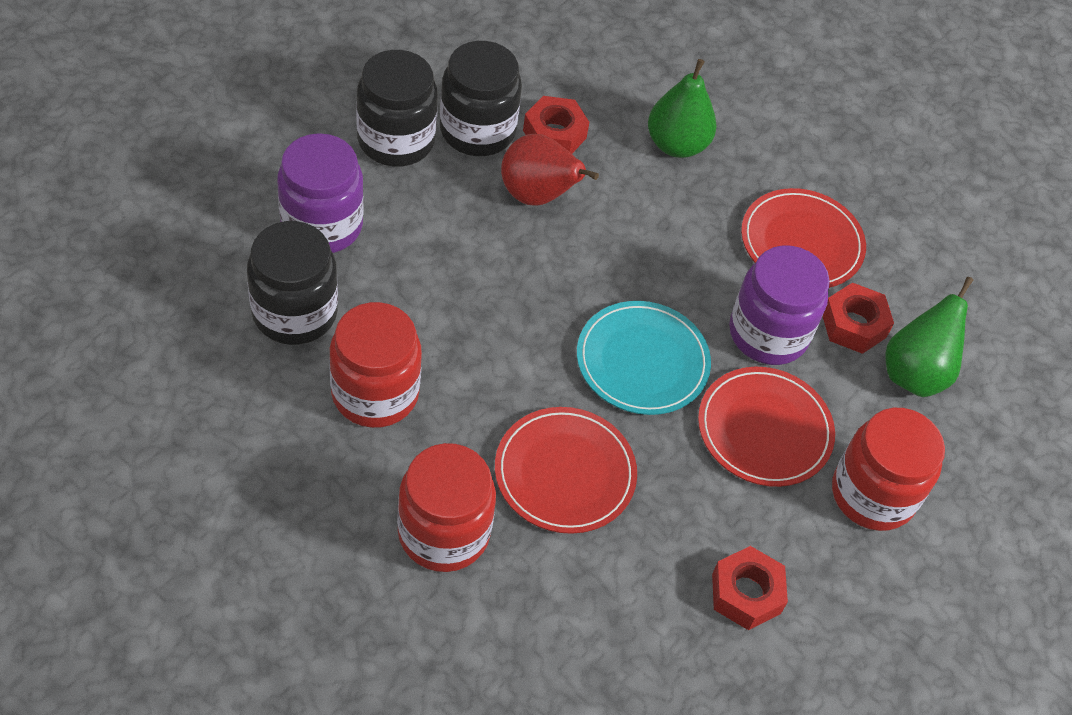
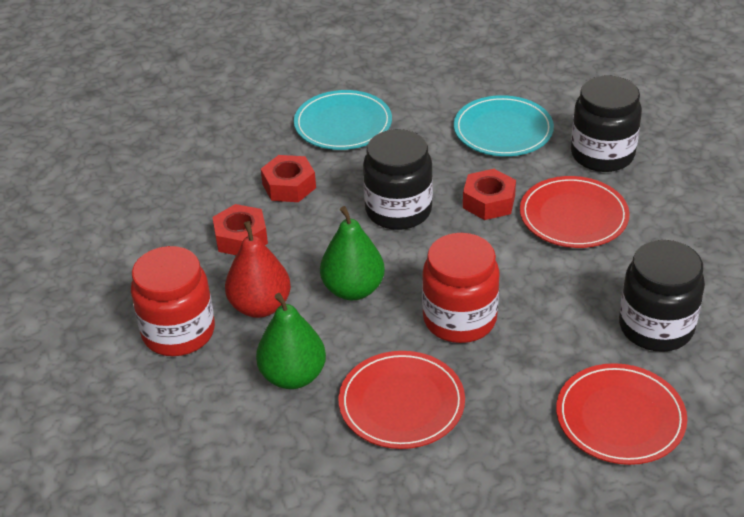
purple jar: 2 -> 0
red jar: 3 -> 2
turquoise plate: 1 -> 2

